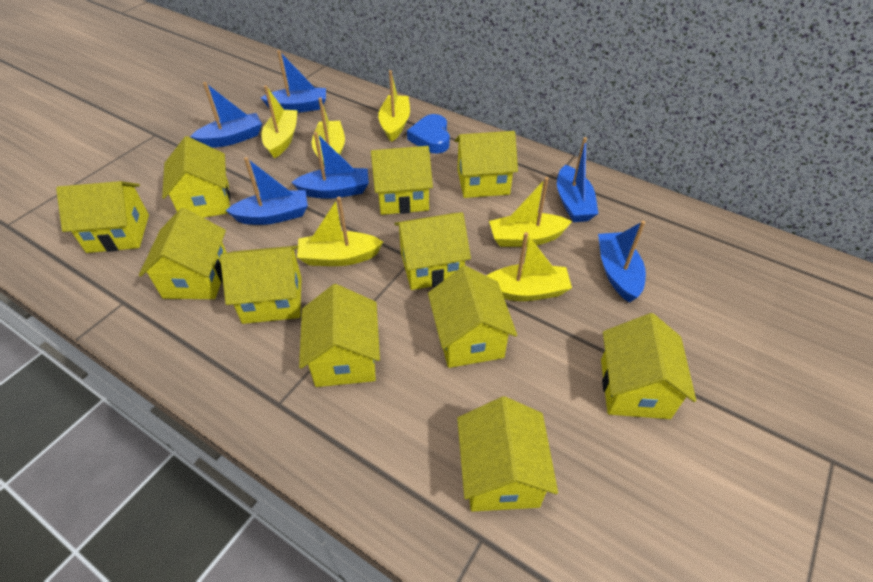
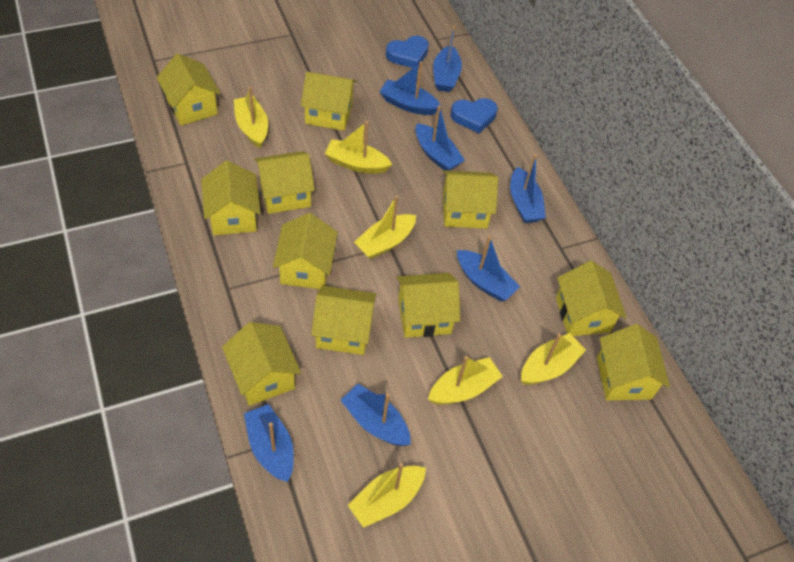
blue boat: 6 -> 7
blue heart: 1 -> 2

